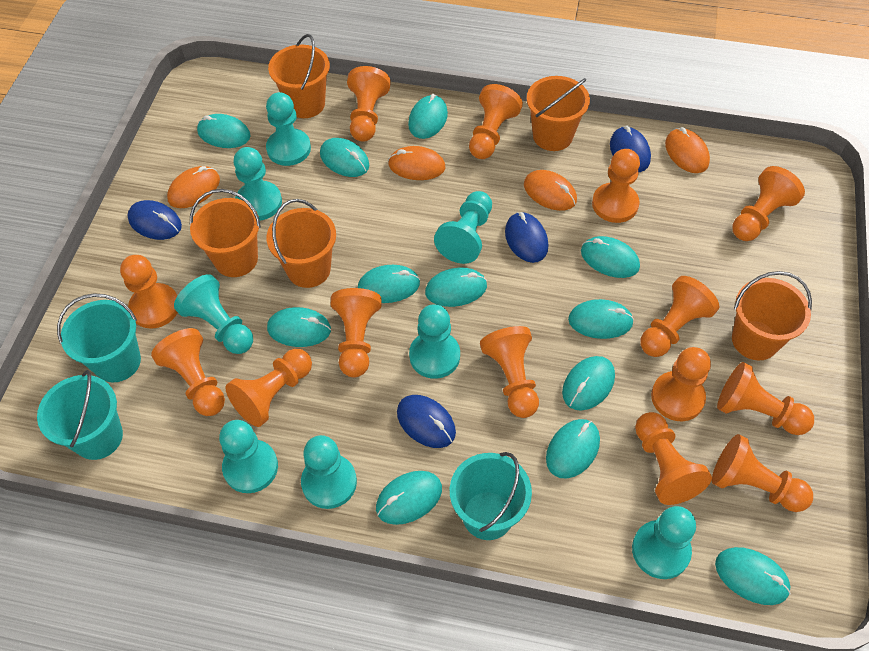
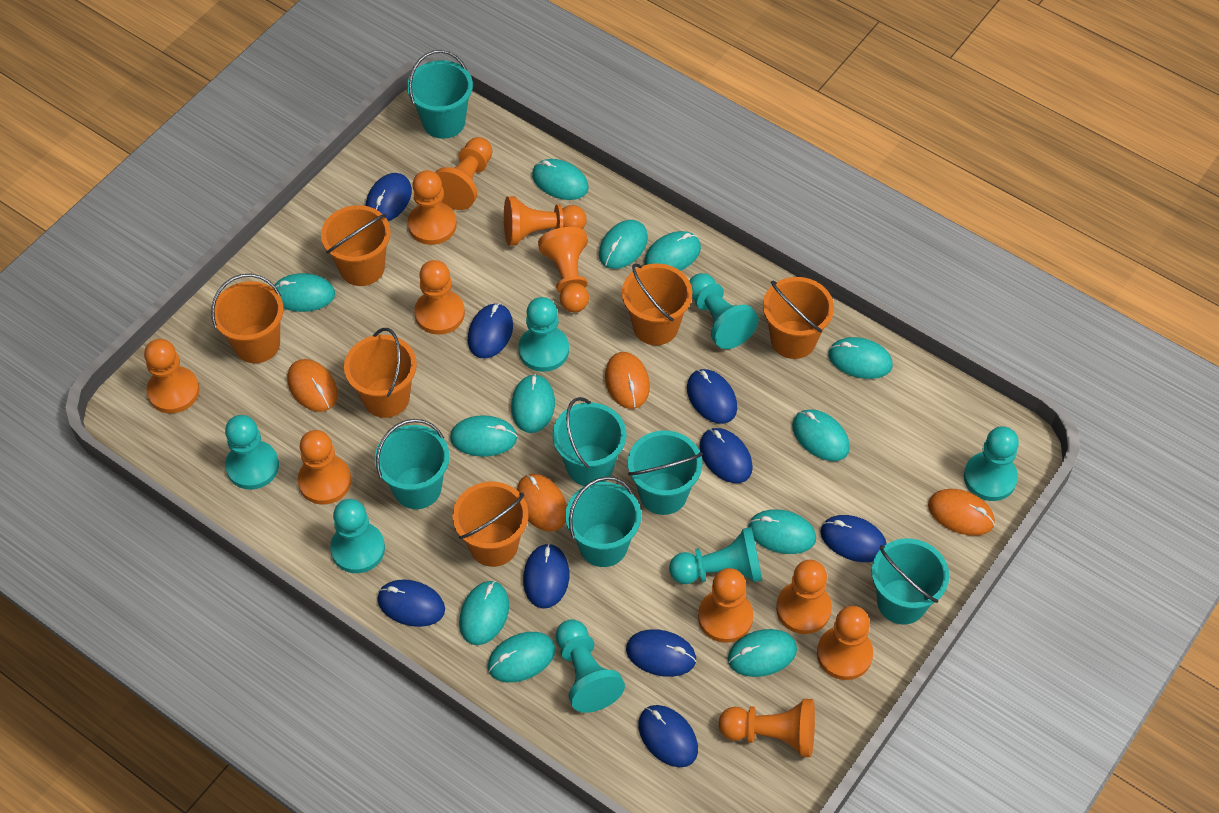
blue mouse: 4 -> 9
orange bucket: 5 -> 6
orange pawn: 14 -> 11
turquoise bucket: 3 -> 6
turquoise pawn: 8 -> 7

